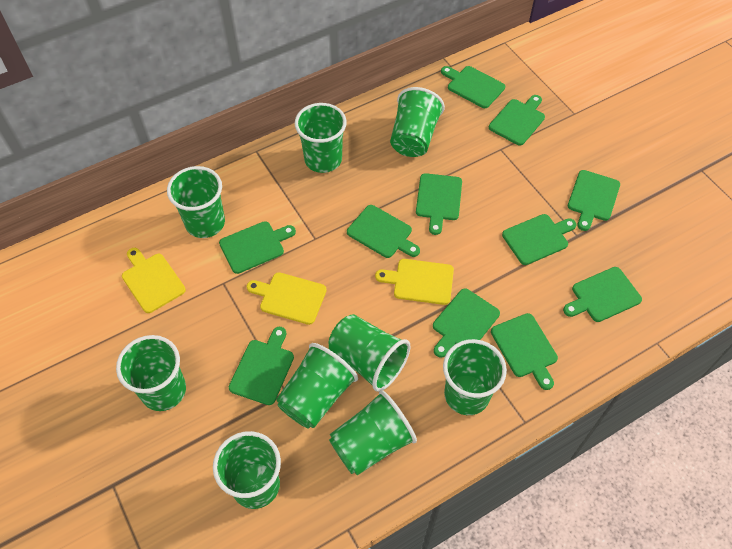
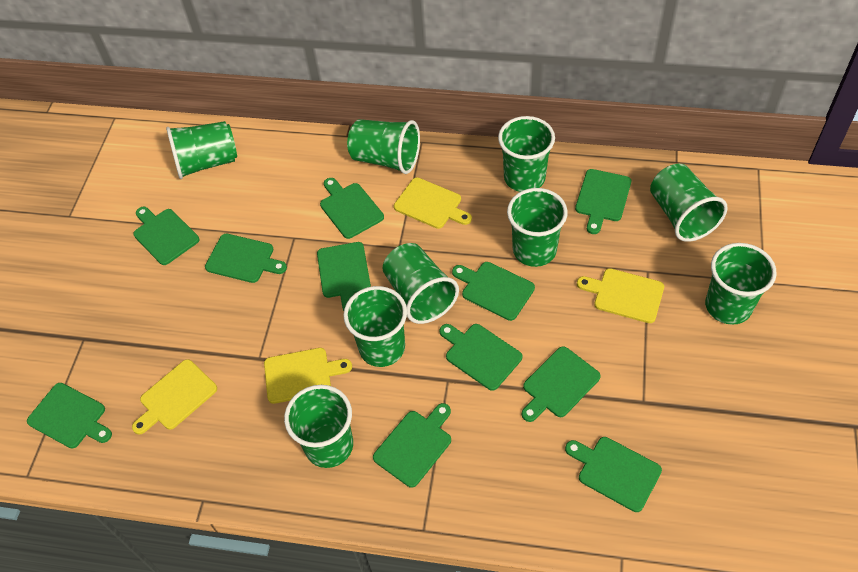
yellow cutting board: 3 -> 4

